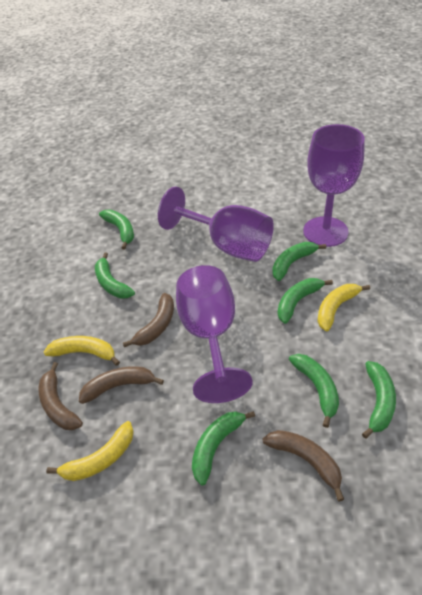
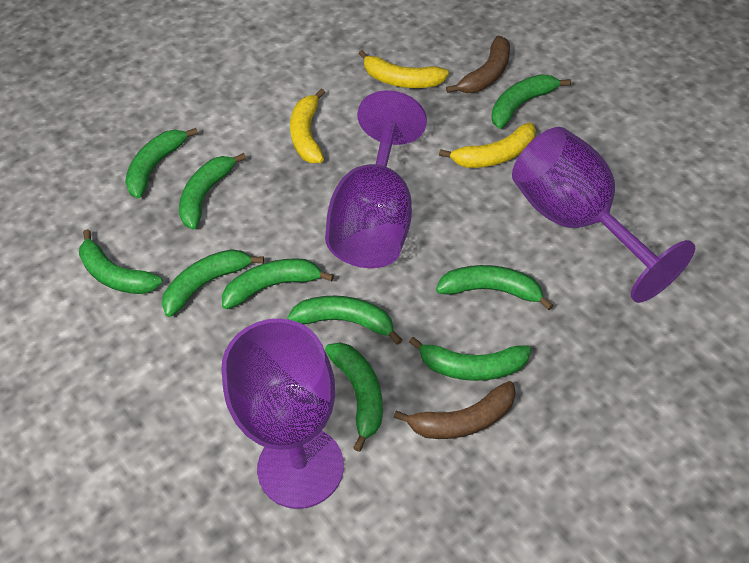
brown banana: 4 -> 2
green banana: 7 -> 10

